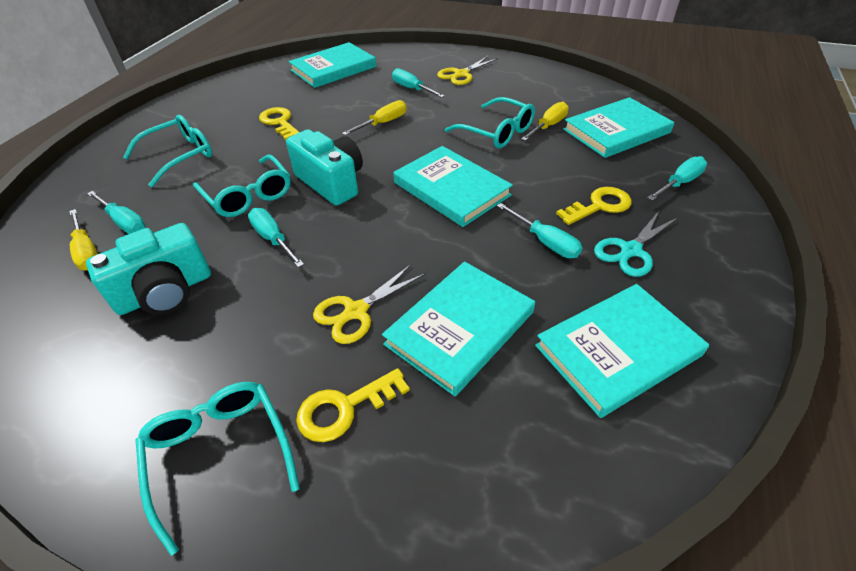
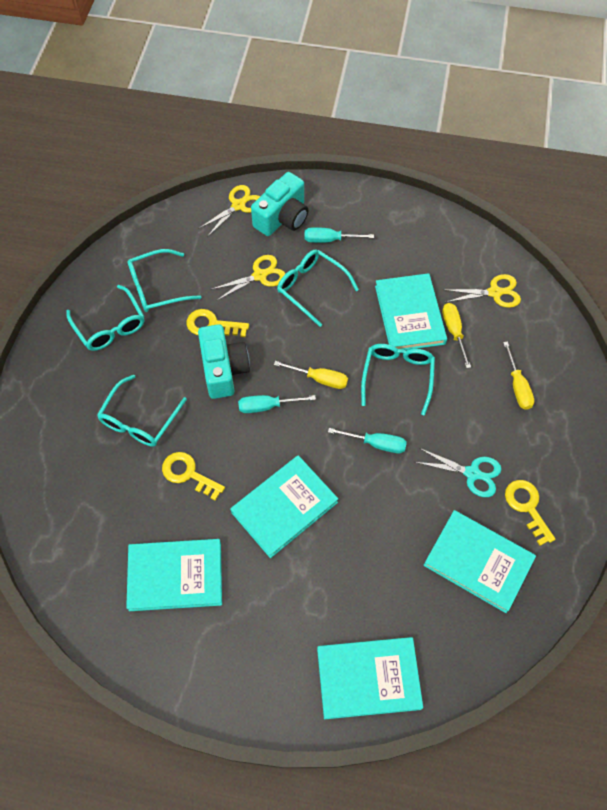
turquoise glasses: 4 -> 5
turquoise screwdriver: 5 -> 3
yellow scissors: 2 -> 3

